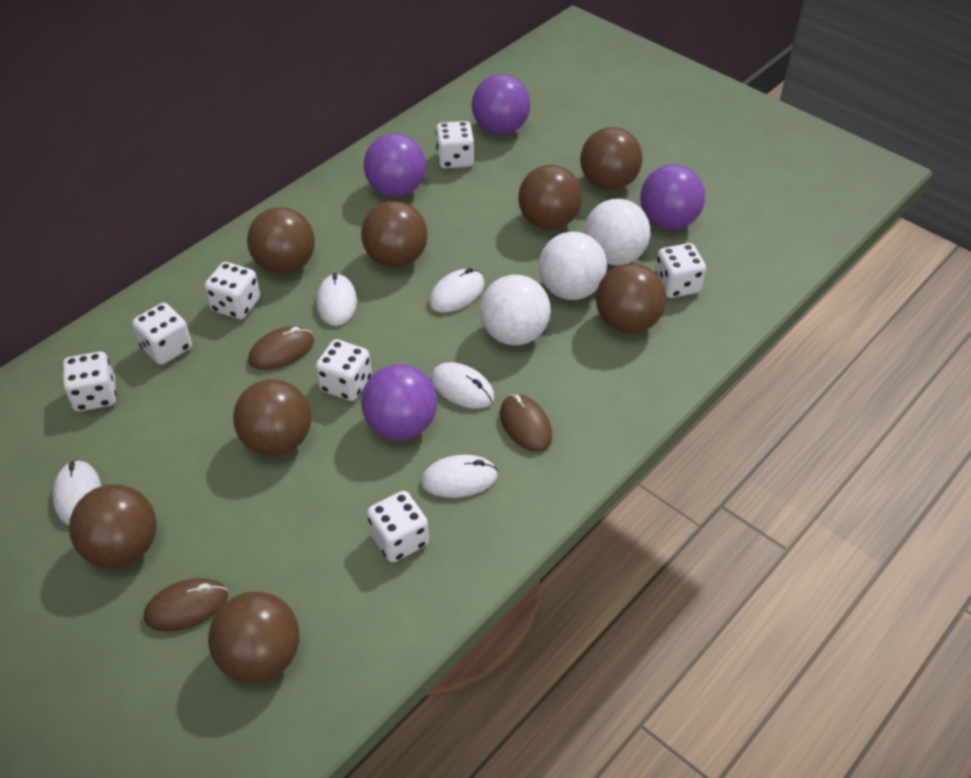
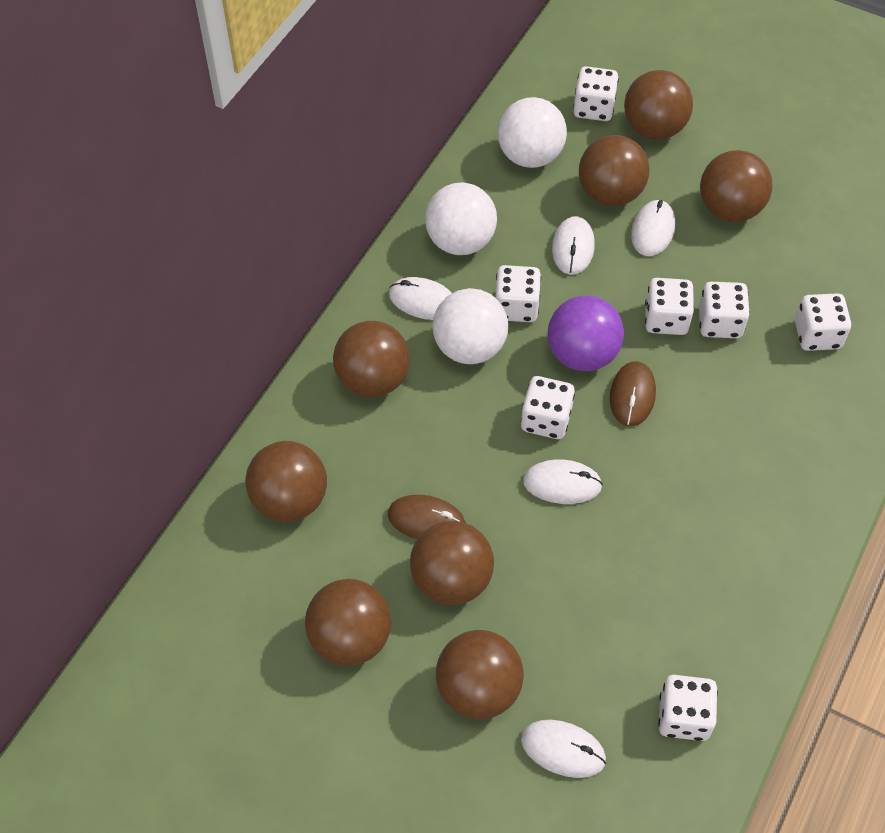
brown mouse: 3 -> 2
purple ball: 4 -> 1

